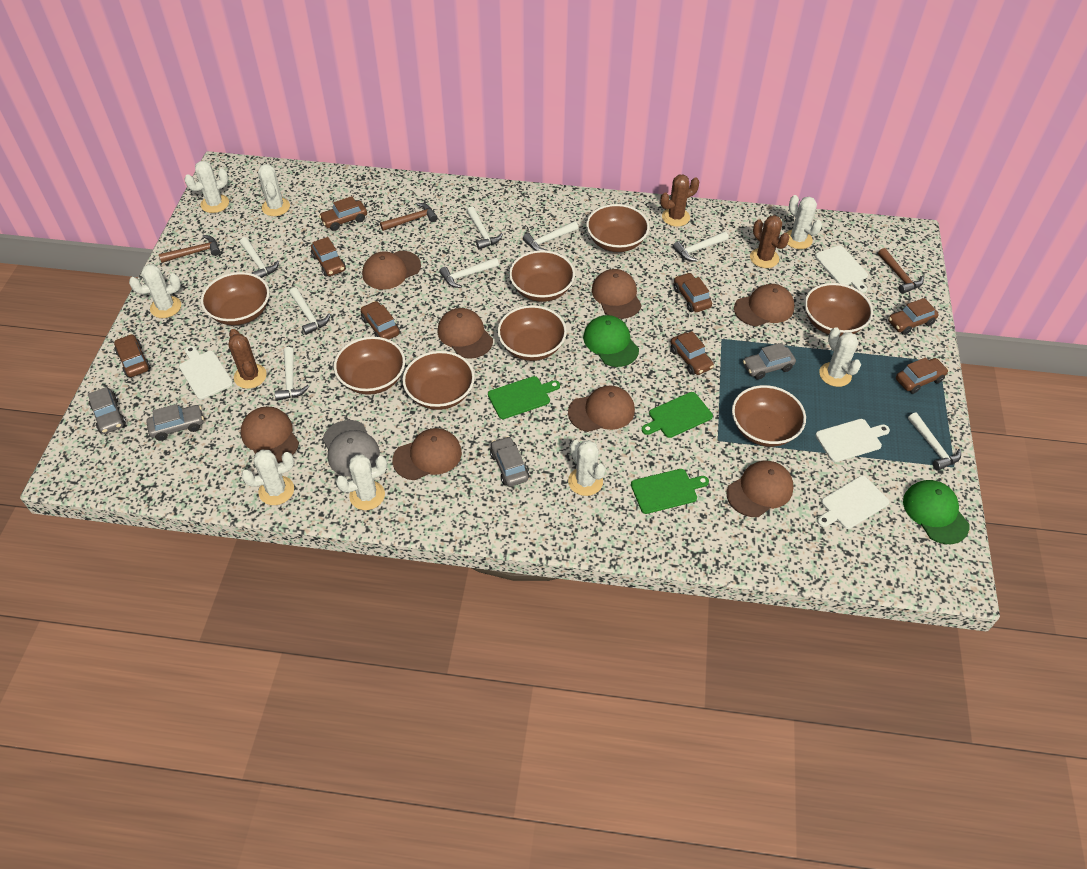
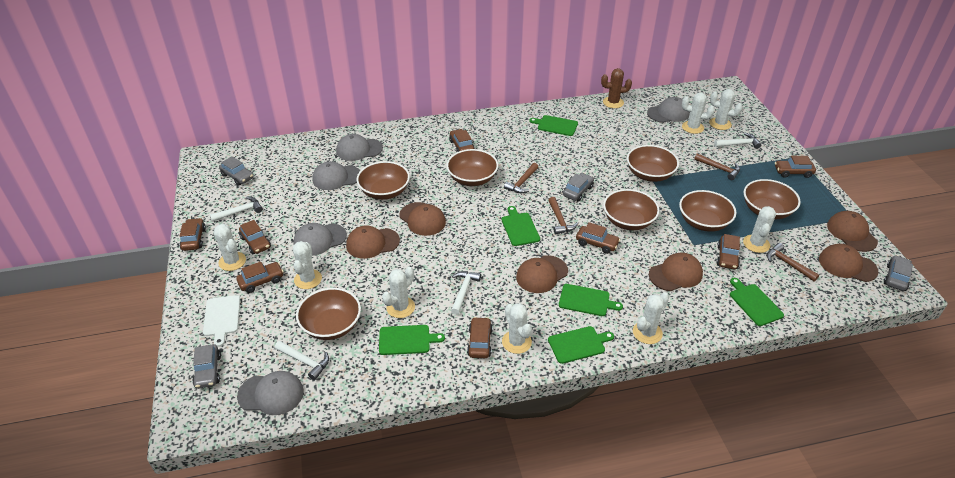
brown bowl: 8 -> 7
brown cactus: 3 -> 1
brown cap: 8 -> 6
brown hammer: 3 -> 4
green cap: 2 -> 0
green cutting board: 3 -> 6
grey cap: 1 -> 5
white cutting board: 4 -> 1
white hammer: 8 -> 4

